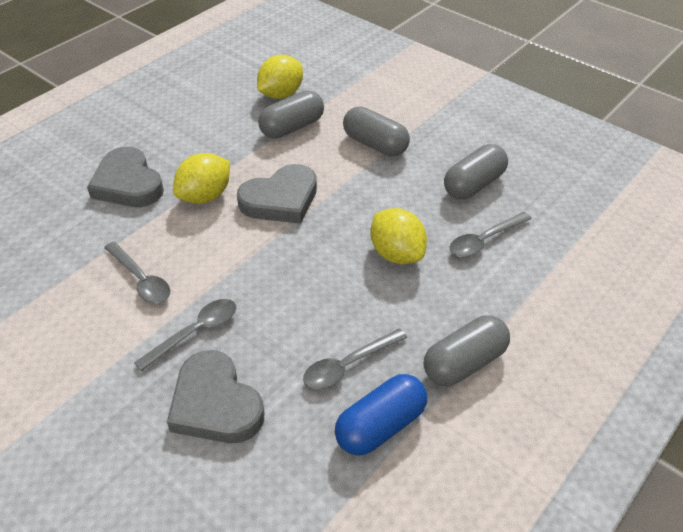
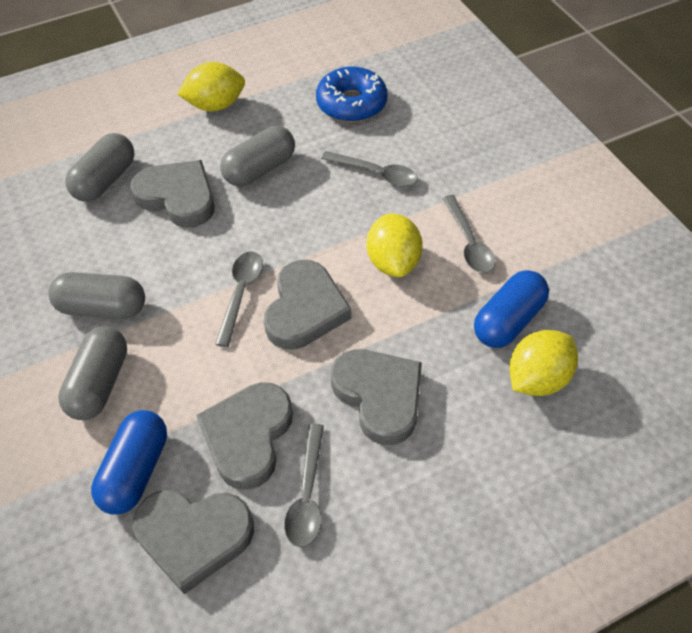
blue capsule: 1 -> 2
blue donut: 0 -> 1
grey heart: 3 -> 5

